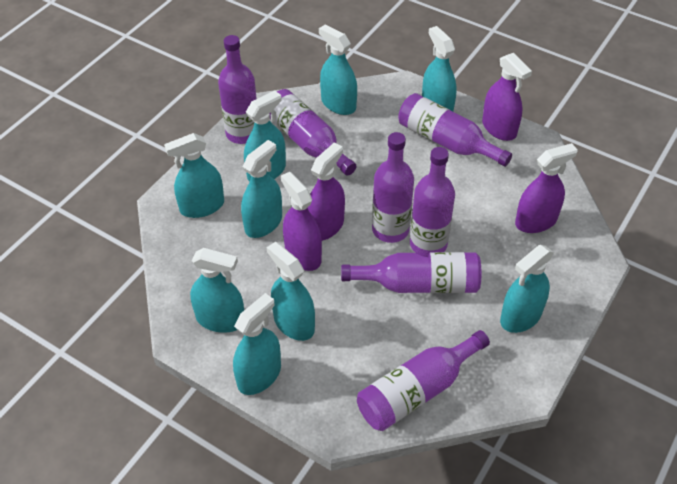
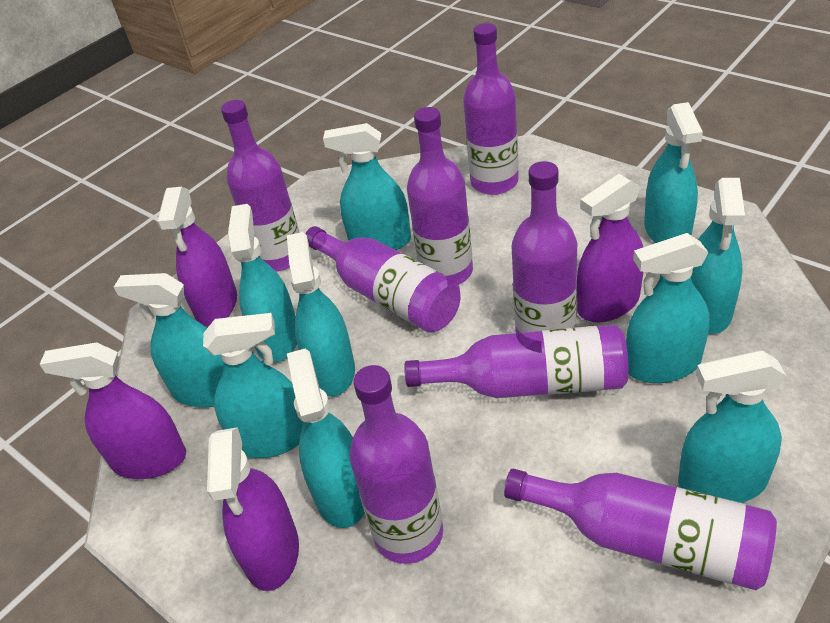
purple bottle: 7 -> 8
turquoise spray bottle: 9 -> 10

